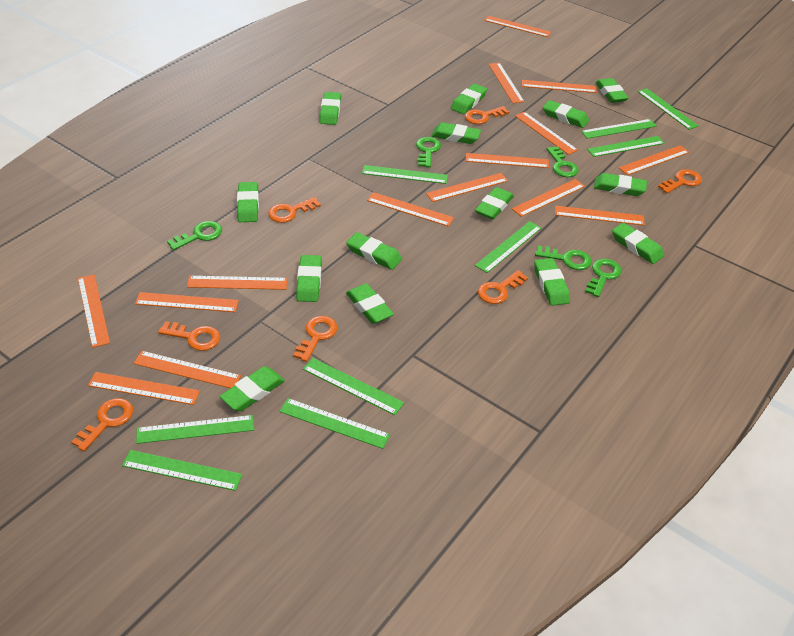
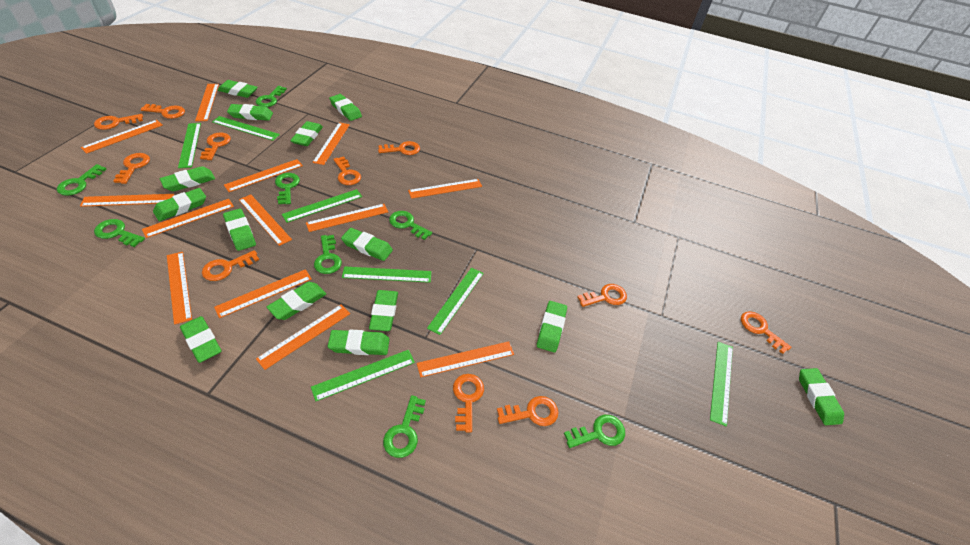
green key: 5 -> 8
green ruler: 9 -> 7
orange key: 7 -> 11
orange ruler: 15 -> 13

